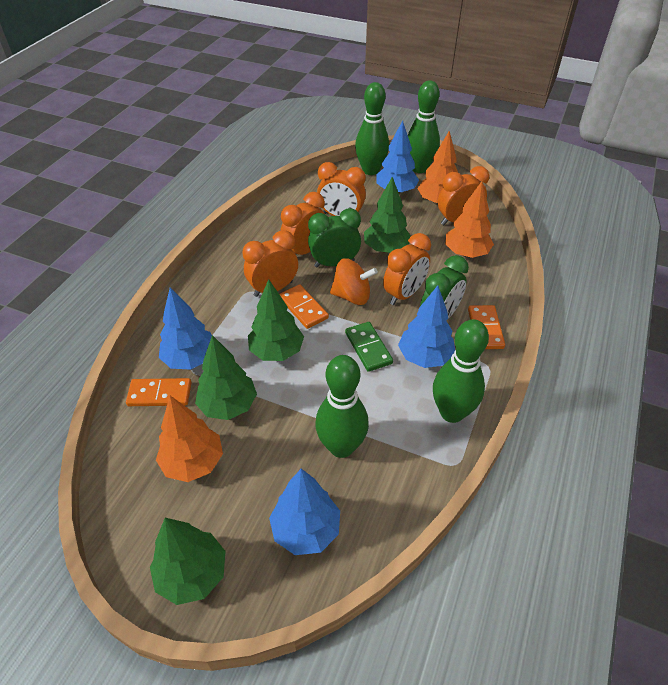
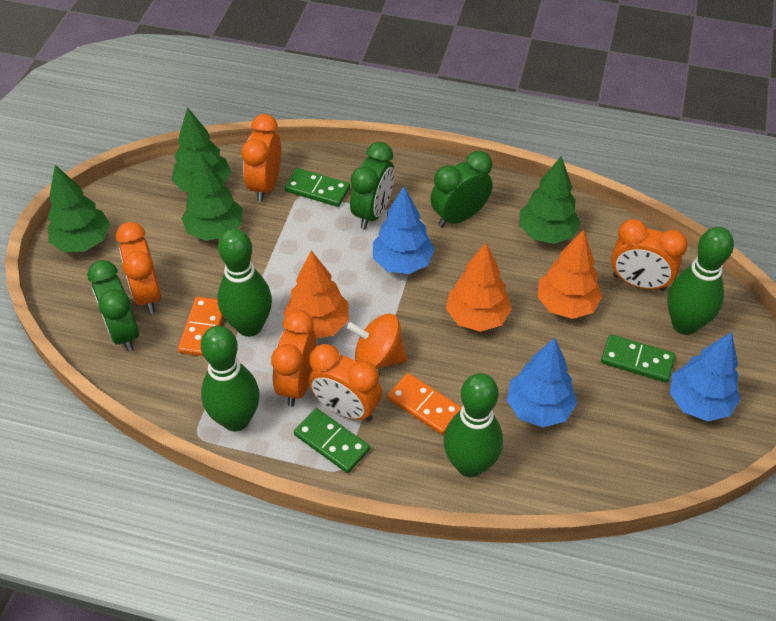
blue tree: 4 -> 3
green clock: 2 -> 3
green domino: 1 -> 3
orange domino: 3 -> 2

